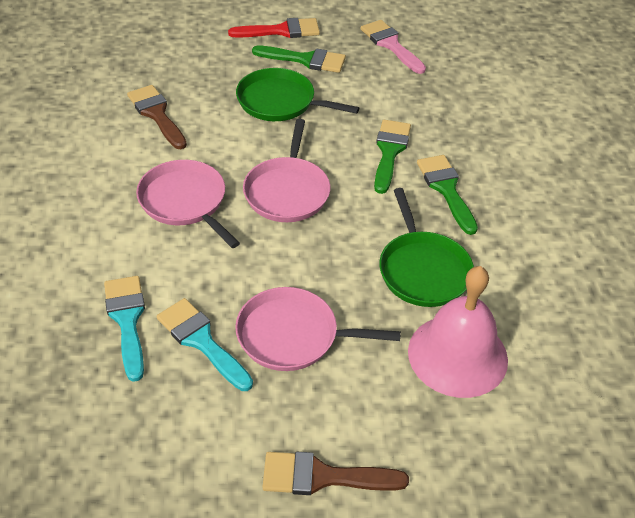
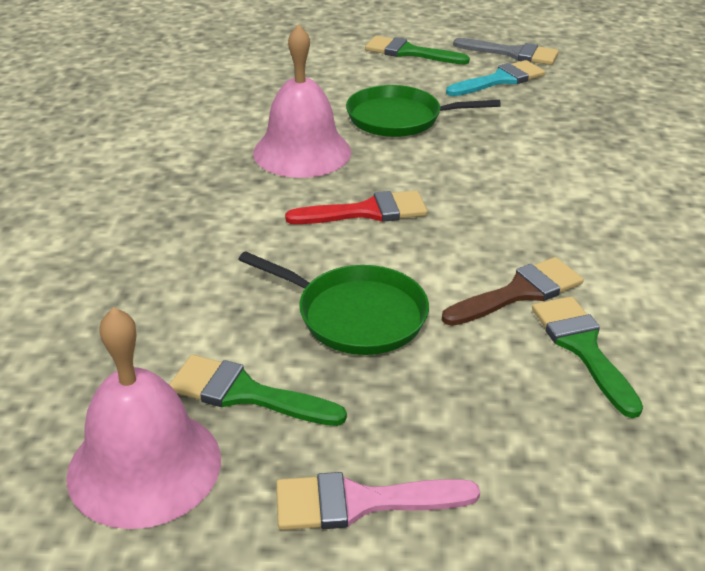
brown brush: 2 -> 1
grey brush: 0 -> 1
pink bell: 1 -> 2
pink pan: 3 -> 0
turquoise brush: 2 -> 1

